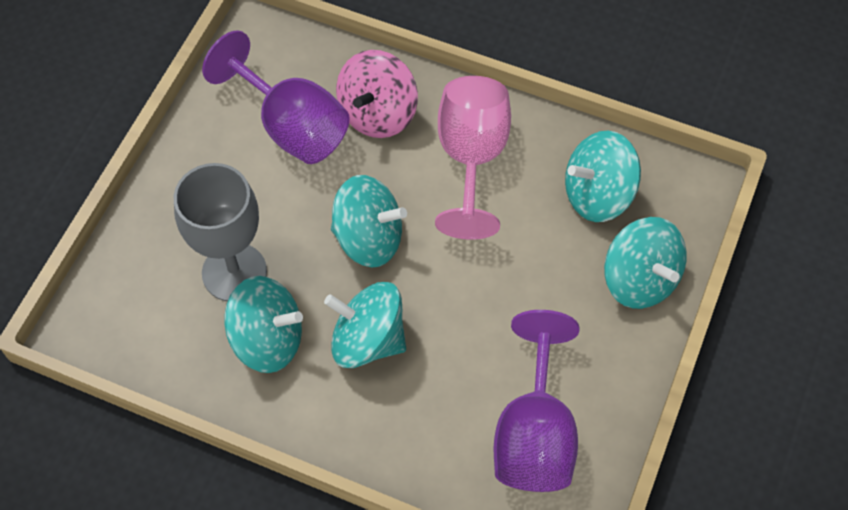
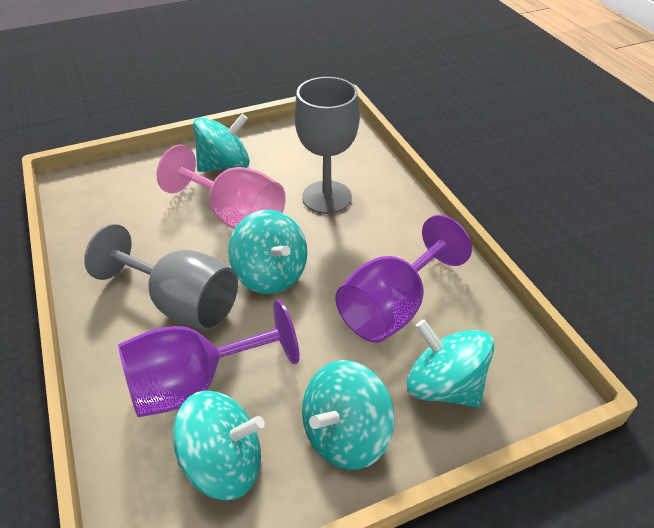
grey goblet: 1 -> 2
pink spinning top: 1 -> 0

